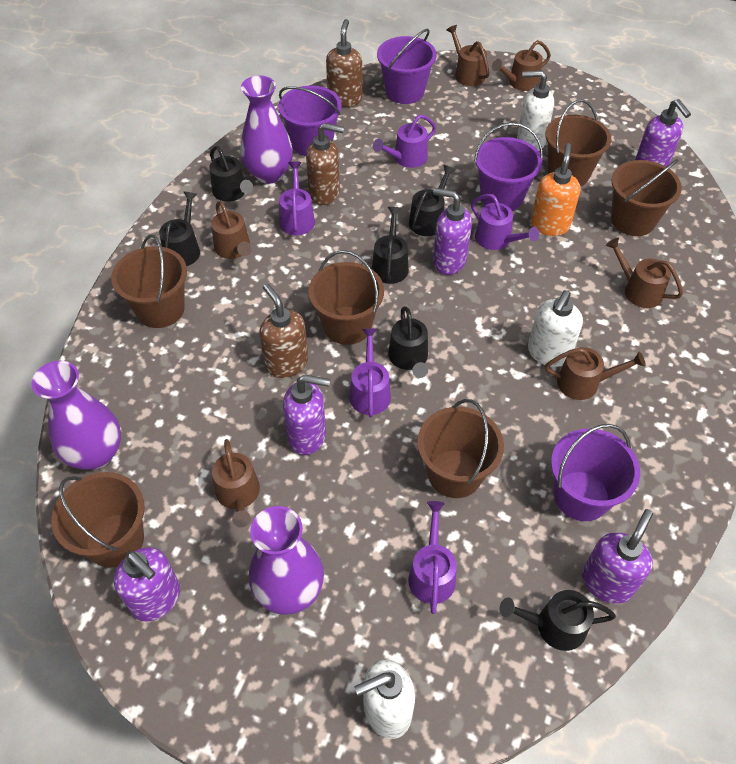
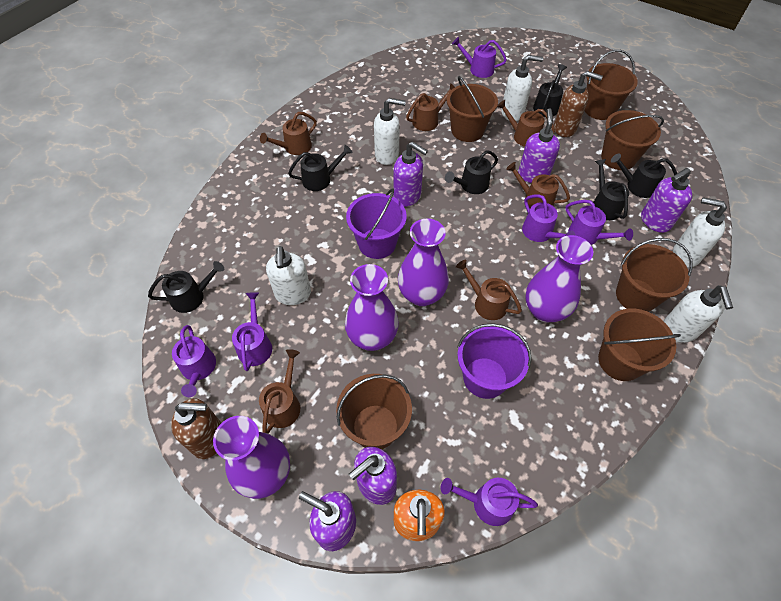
brown soap dispenser: 3 -> 2
purple bucket: 4 -> 2
purple vase: 3 -> 4
purple watering can: 5 -> 6
white soap dispenser: 3 -> 5

